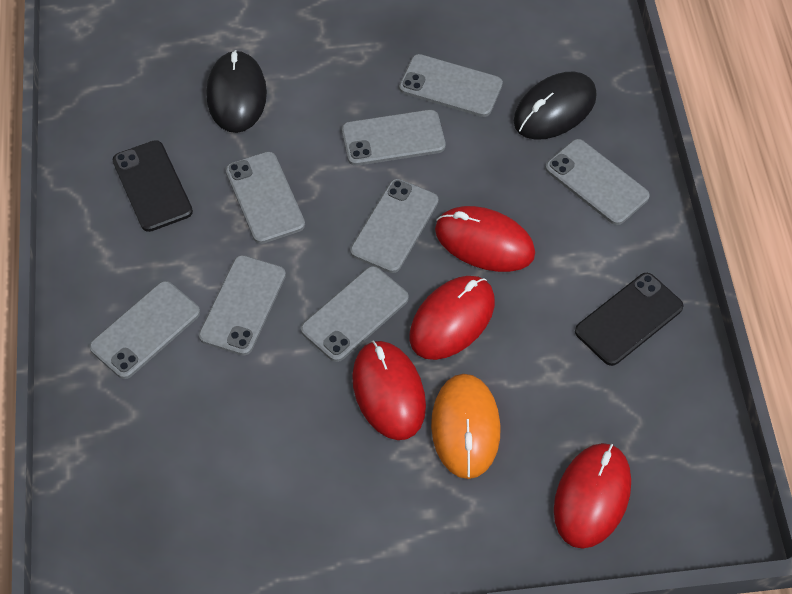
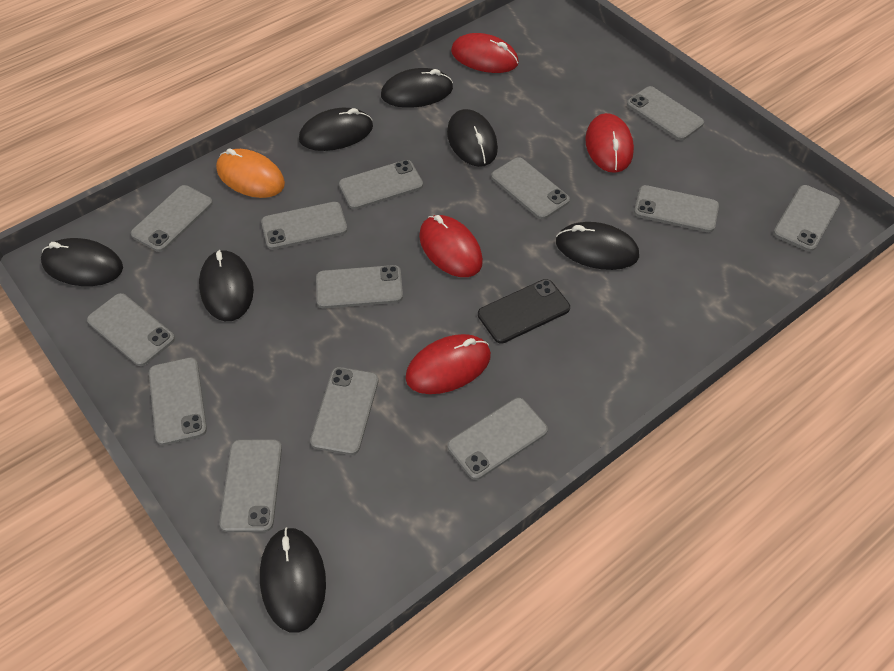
black mouse: 2 -> 7
black phone: 2 -> 1
grey phone: 8 -> 13

